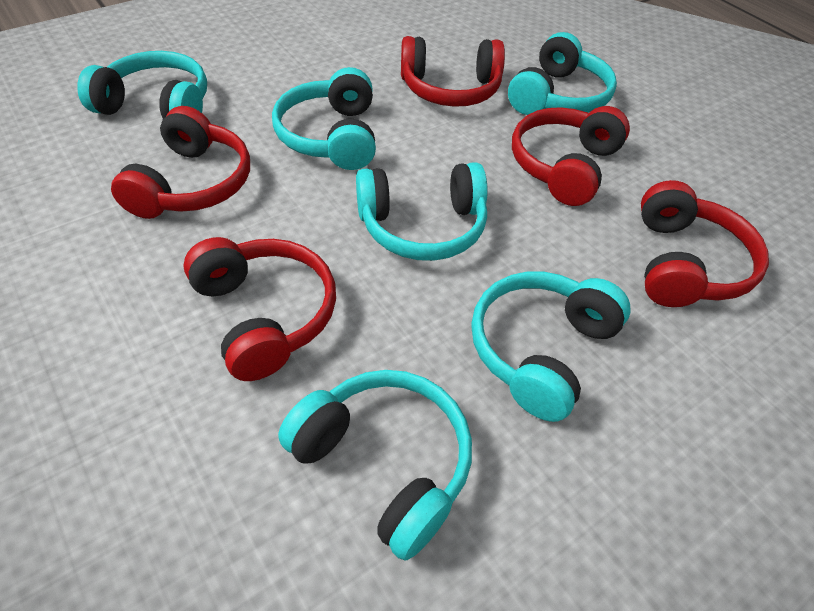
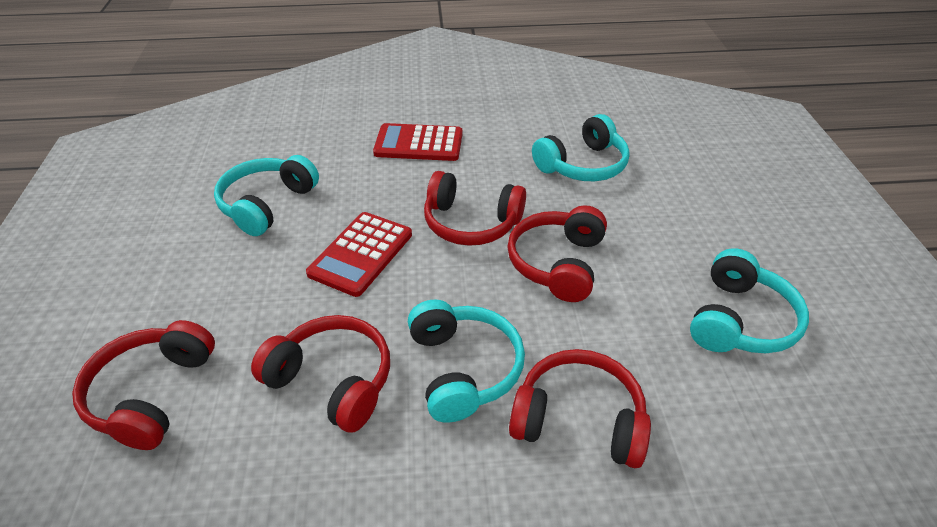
red calculator: 0 -> 2
turquoise headphones: 6 -> 4

